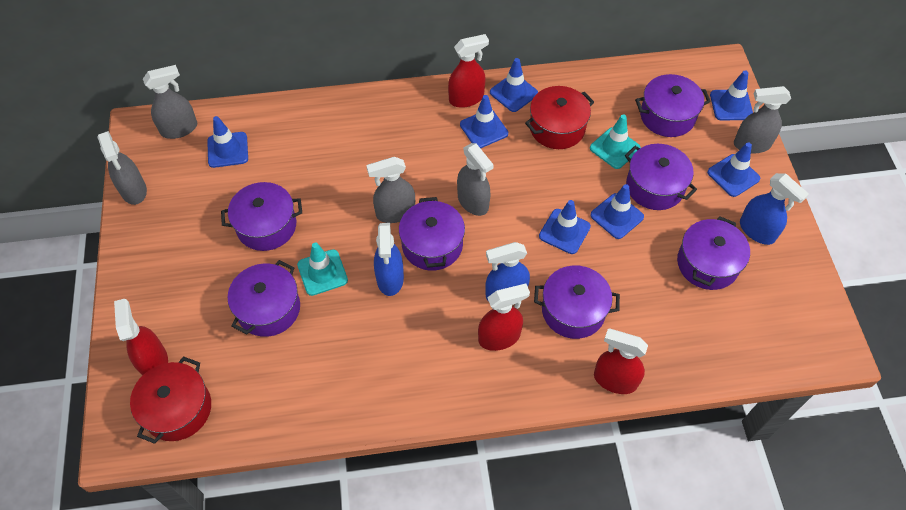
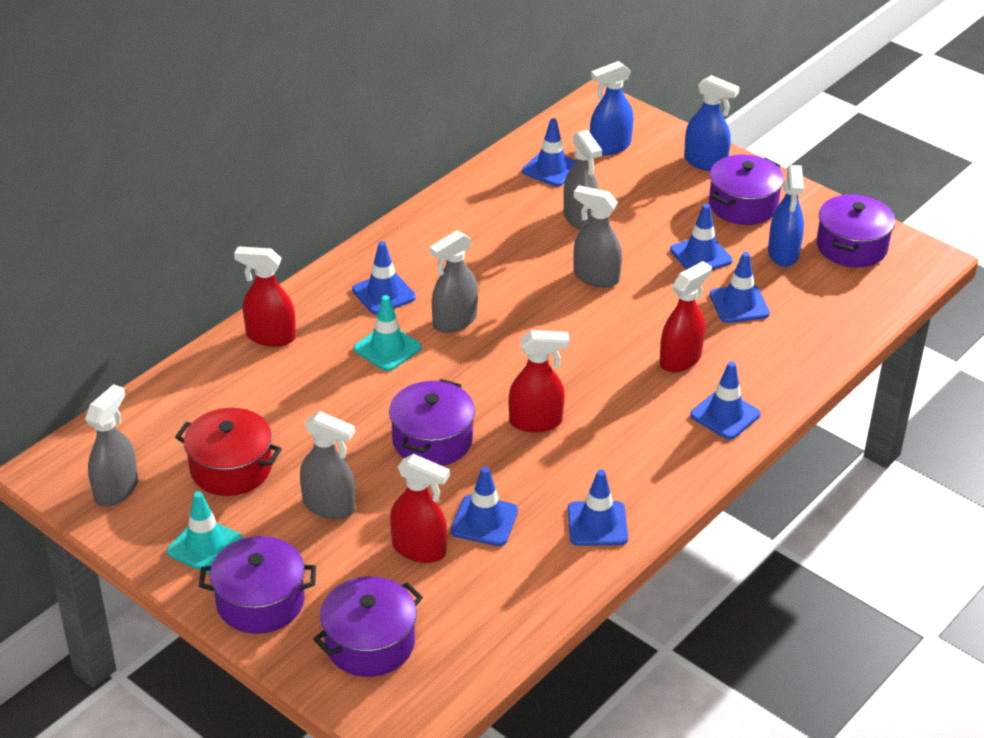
purple pot: 7 -> 5
red pot: 2 -> 1

